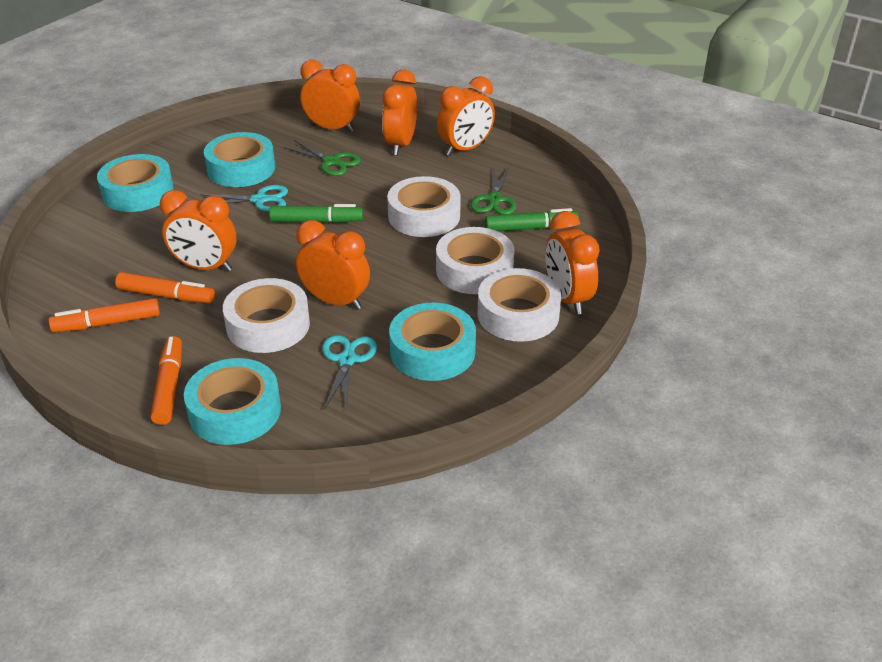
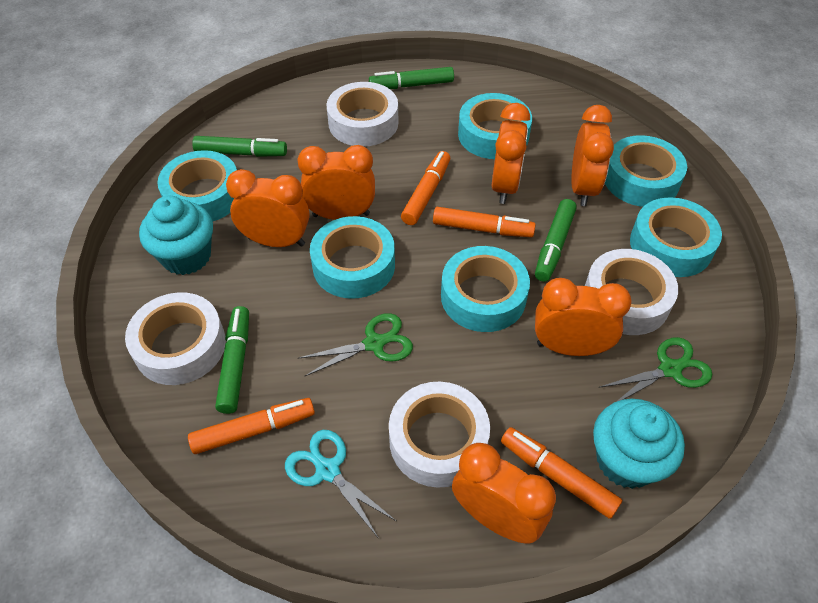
green marker: 2 -> 4
orange marker: 3 -> 4
turquoise cupcake: 0 -> 2
turquoise scissors: 2 -> 1
turquoise tape: 4 -> 6

